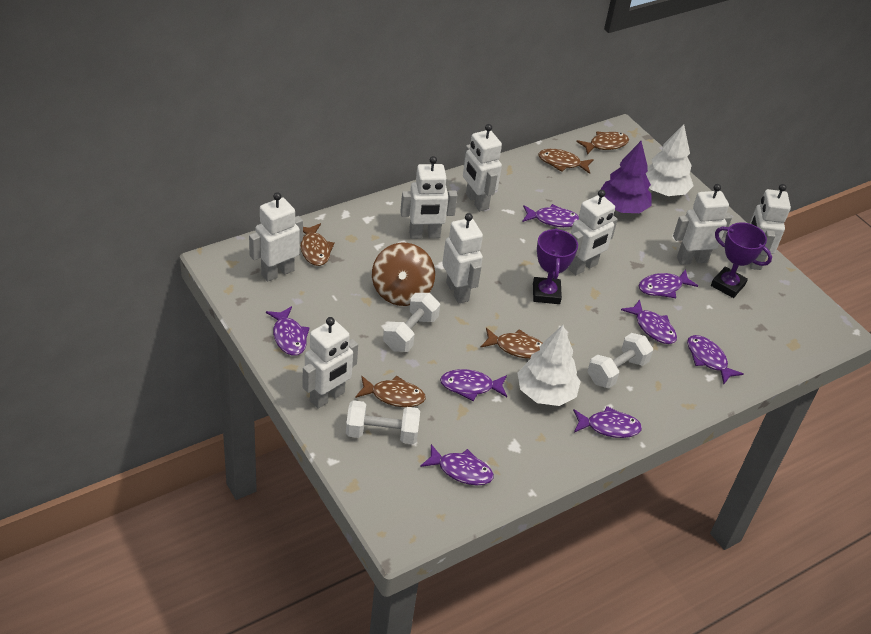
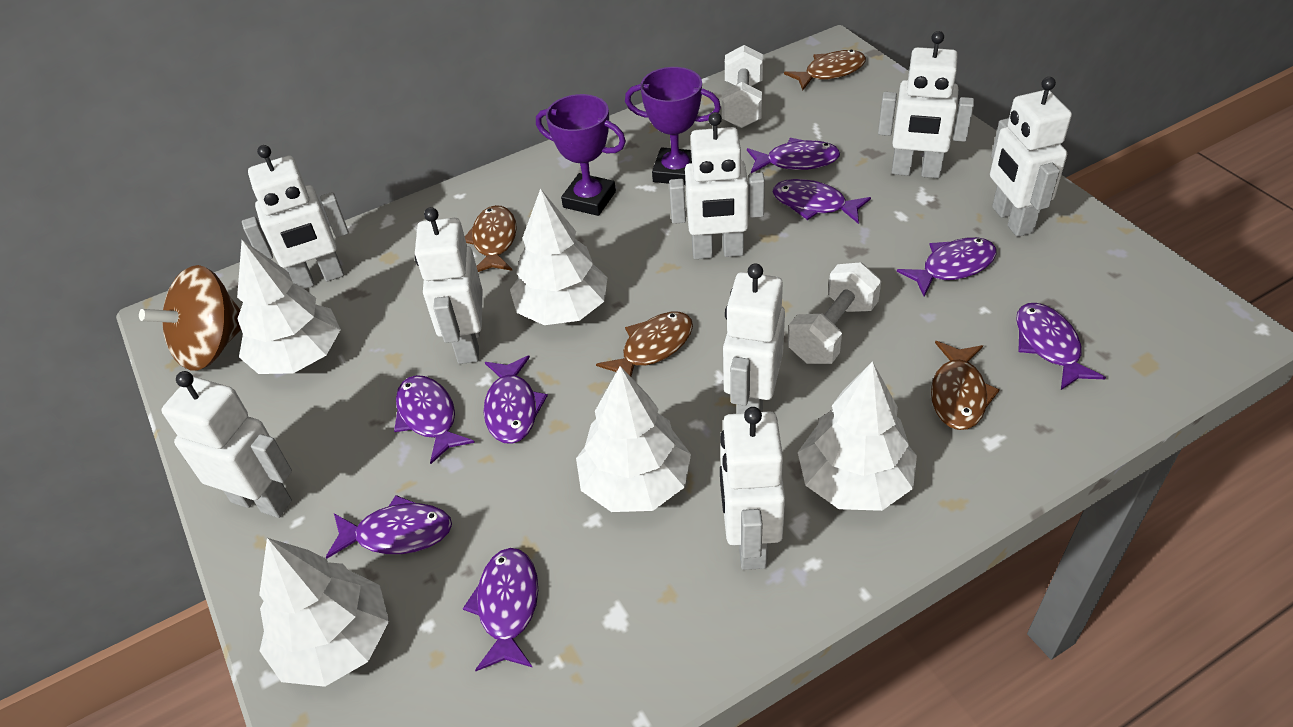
brown fish: 5 -> 4
purple tree: 1 -> 0
white dumbbell: 3 -> 2
white tree: 2 -> 5

